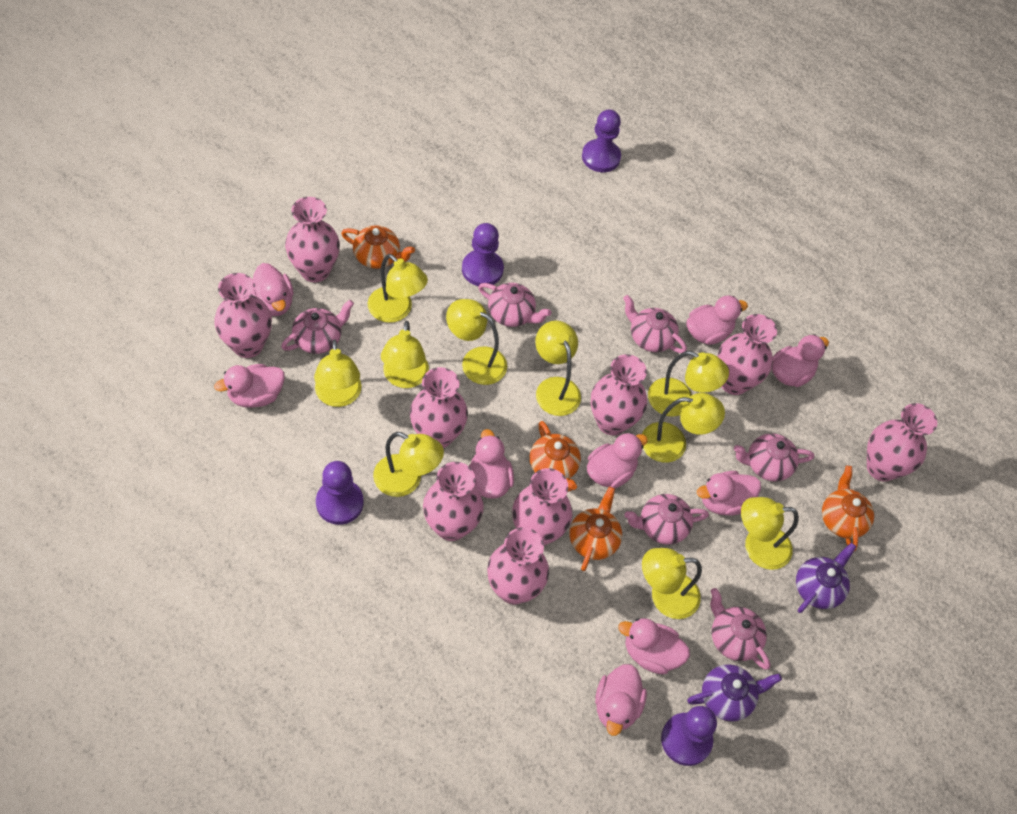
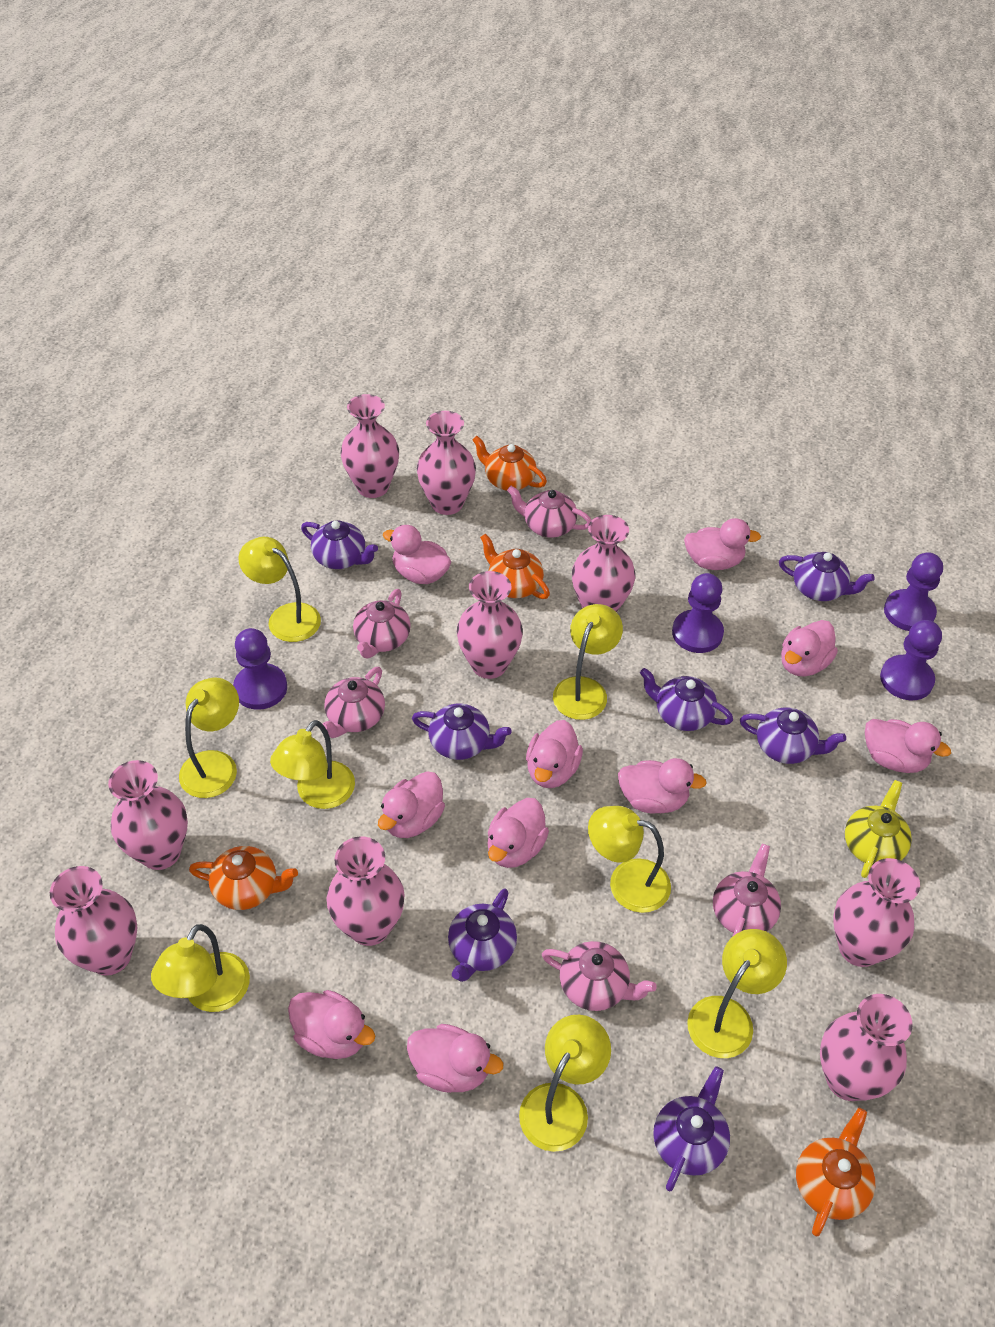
pink duck: 9 -> 10
pink teapot: 6 -> 5
purple teapot: 2 -> 7
yellow lamp: 10 -> 8
yellow teapot: 0 -> 1

